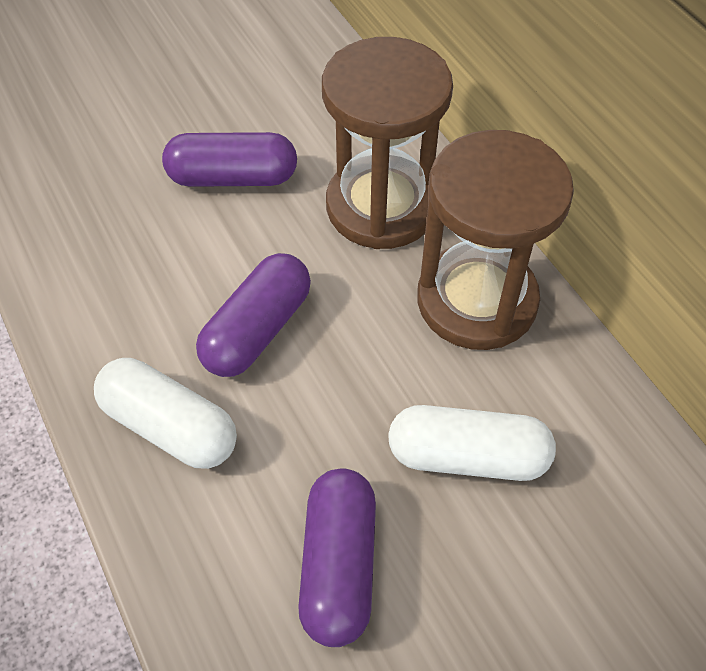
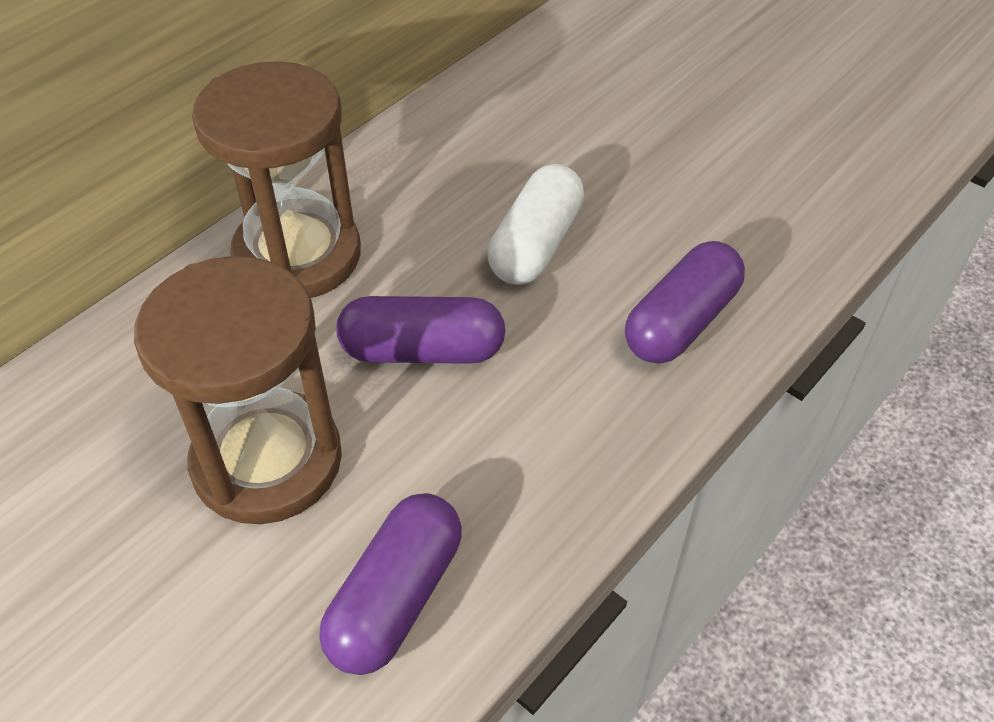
white capsule: 2 -> 1

